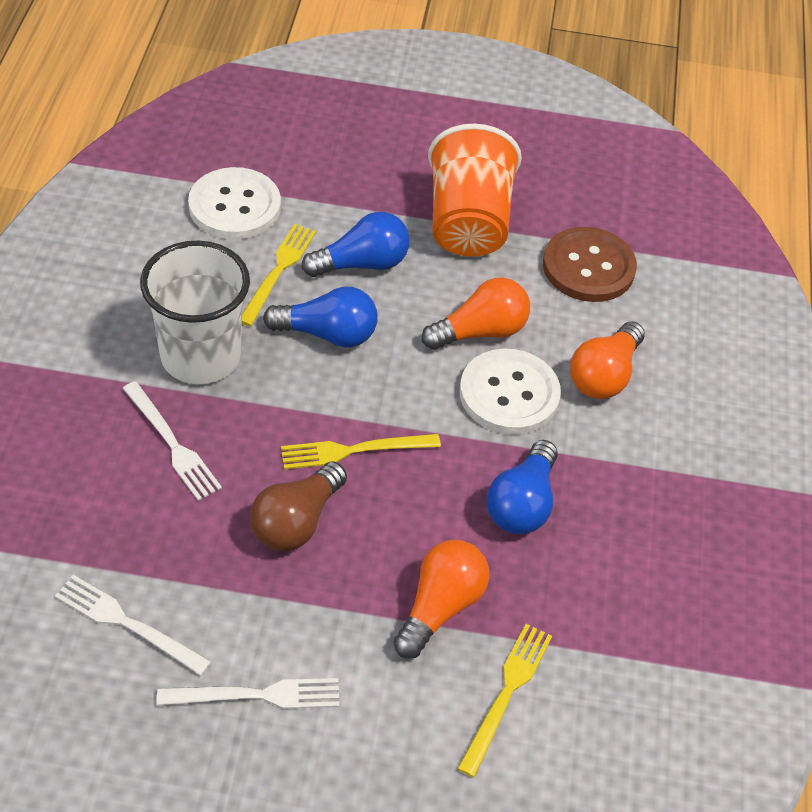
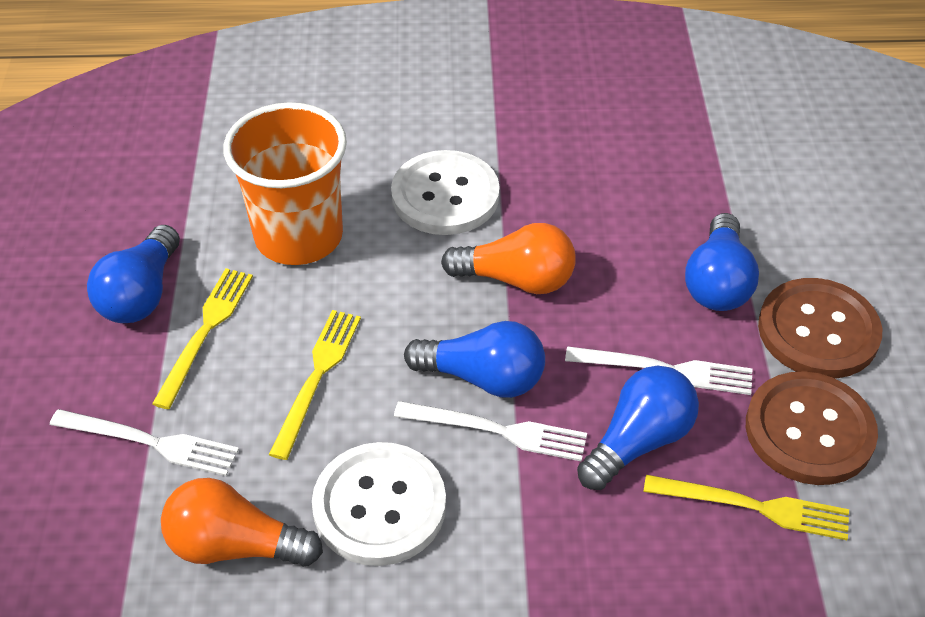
blue light bulb: 3 -> 4
brown button: 1 -> 2
brown light bulb: 1 -> 0
orange light bulb: 3 -> 2
white cup: 1 -> 0

